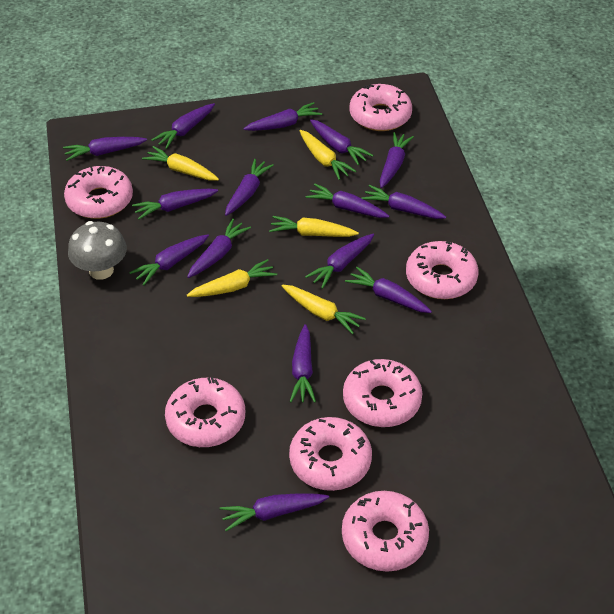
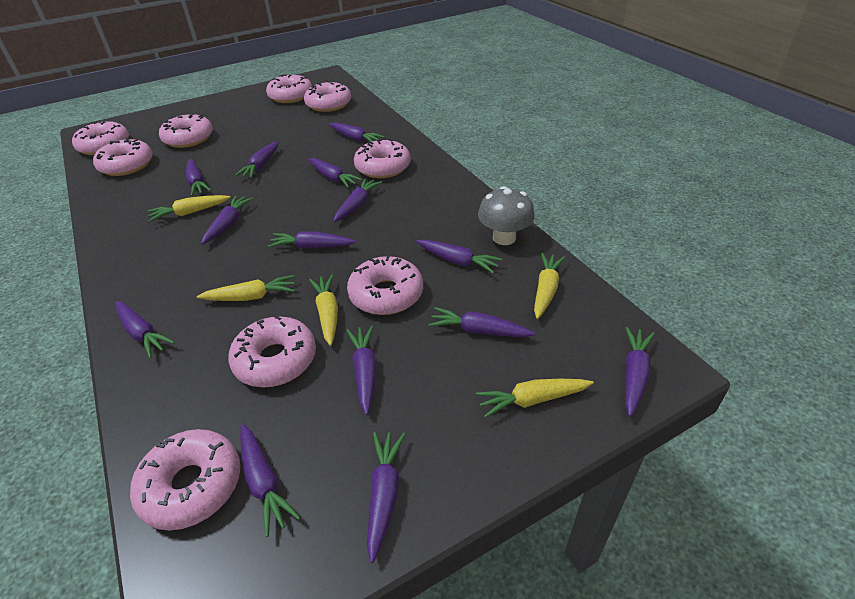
pink donut: 7 -> 9
purple carrot: 15 -> 14

